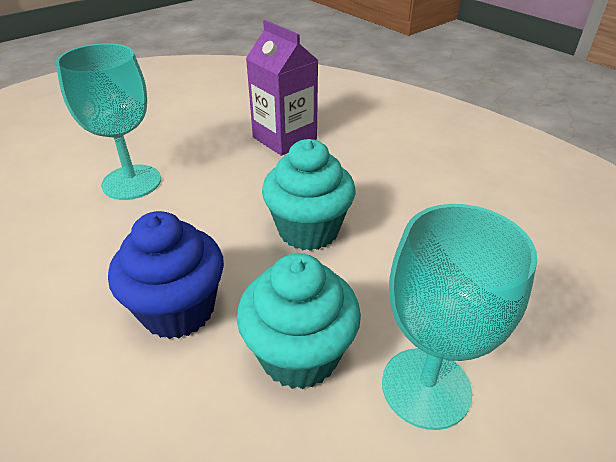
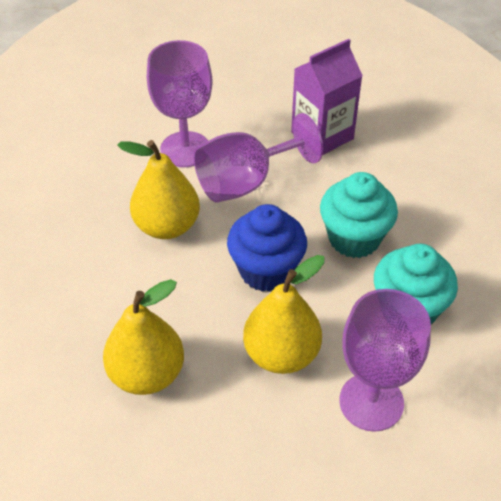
purple goblet: 0 -> 3
turquoise goblet: 2 -> 0
yellow pear: 0 -> 3

